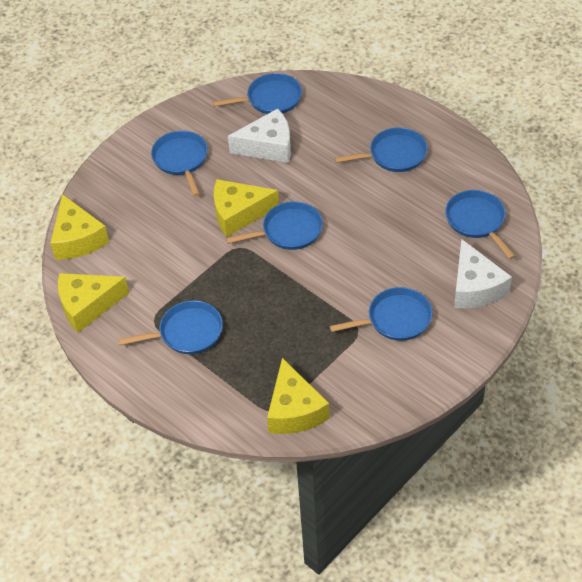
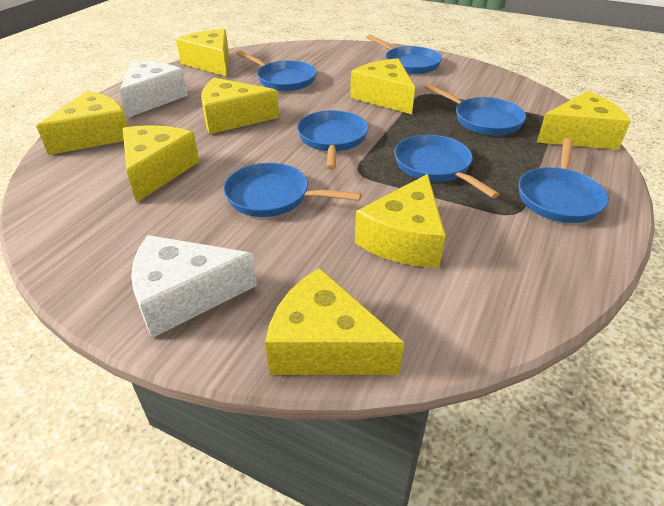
yellow cheese: 4 -> 8

